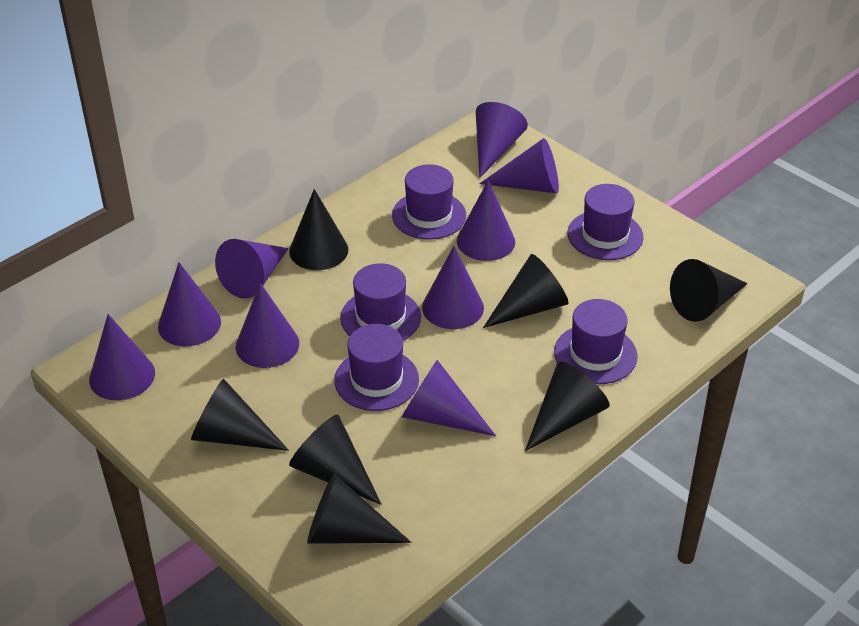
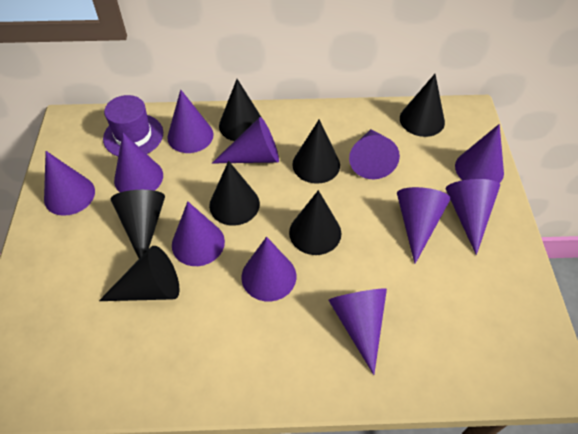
purple cone: 9 -> 11
purple hat: 5 -> 1

